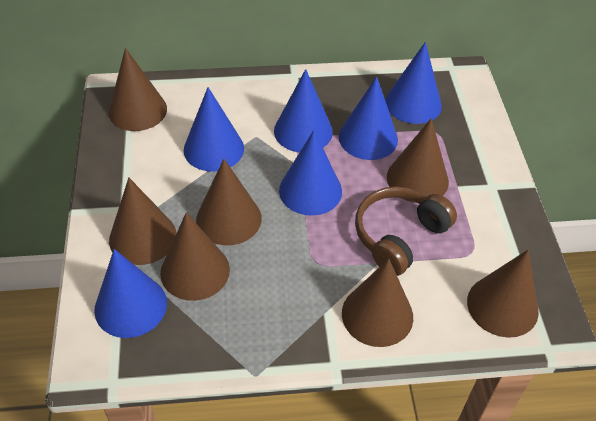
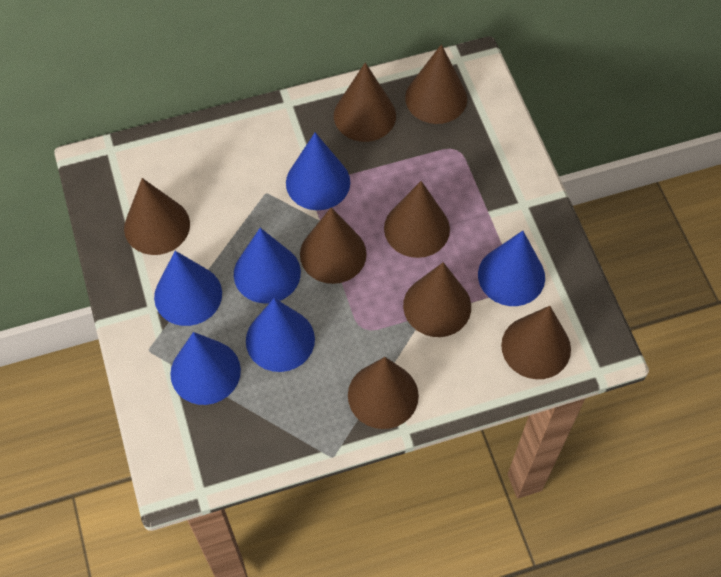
brown cone: 7 -> 8
brown headphones: 1 -> 0

